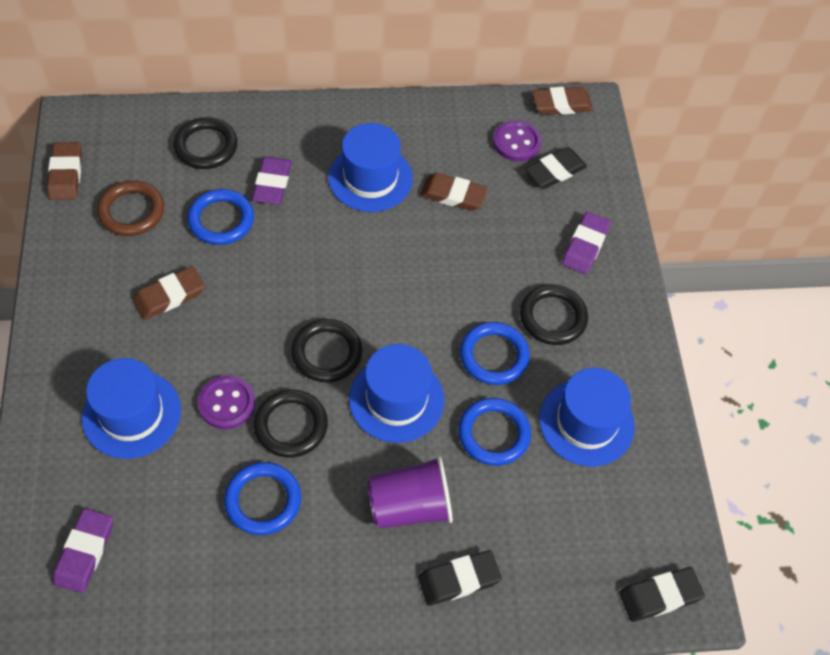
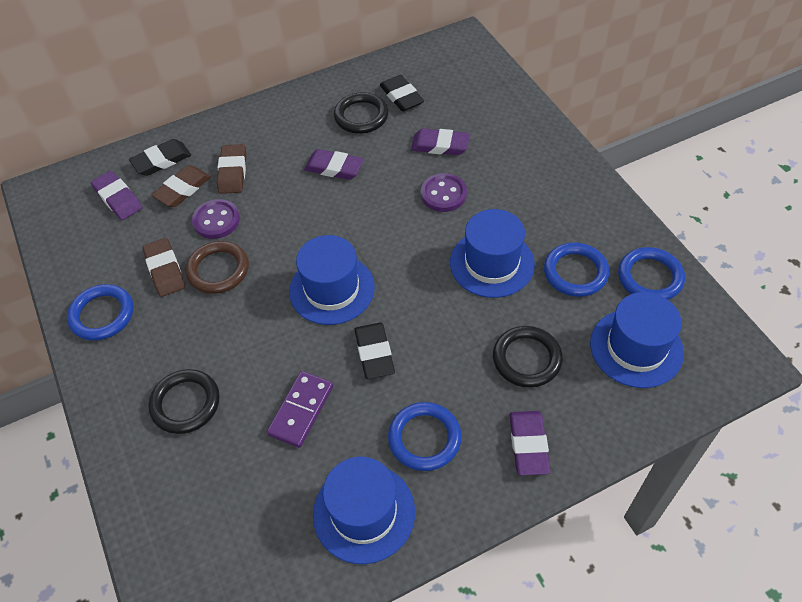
black ring: 4 -> 3
brown eraser: 4 -> 3
purple cup: 1 -> 0
purple domino: 0 -> 1
purple eraser: 3 -> 4

